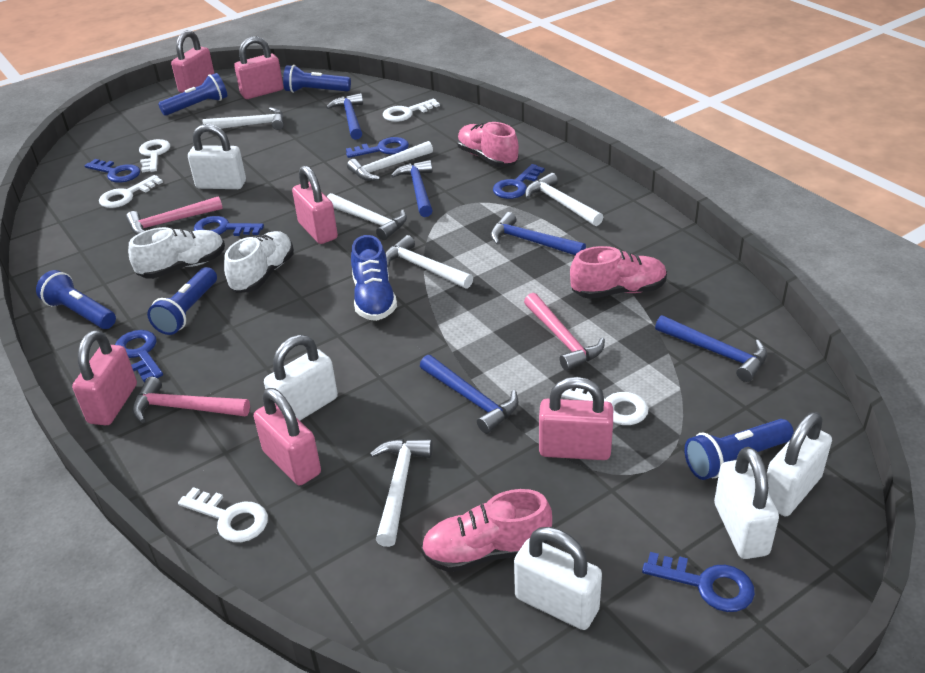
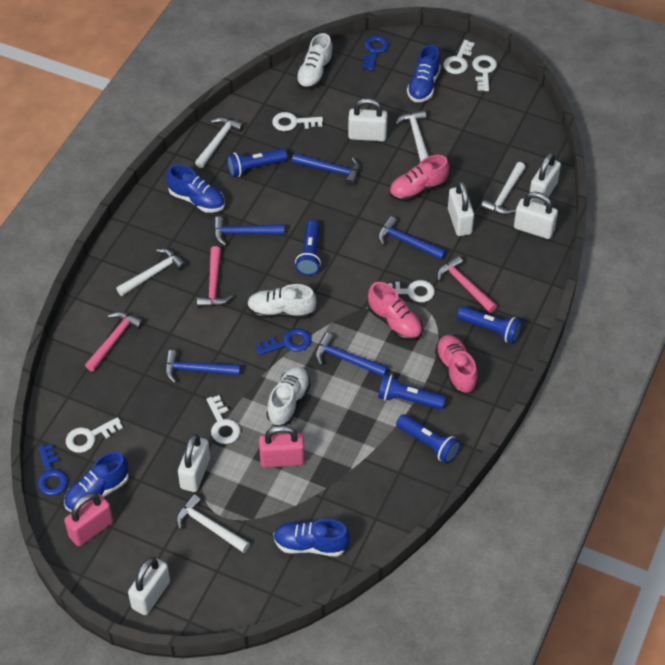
blue key: 6 -> 3
blue shoe: 1 -> 4
pink padlock: 6 -> 2
white hammer: 6 -> 5
white key: 5 -> 6
white padlock: 5 -> 6
white shoe: 2 -> 3

